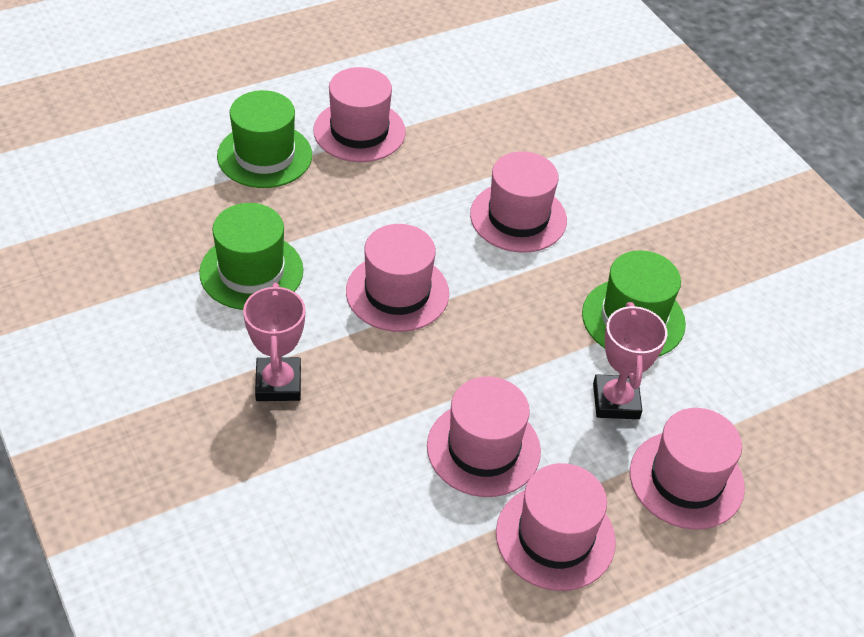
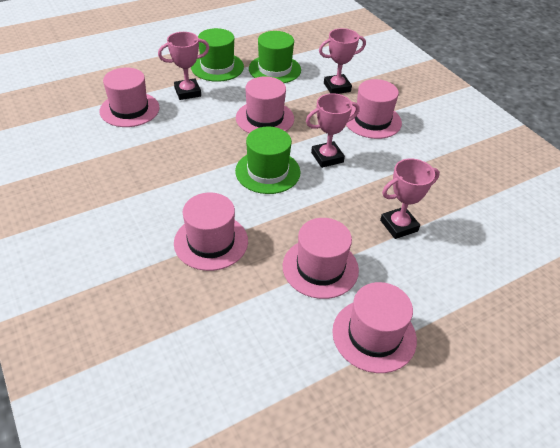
pink trophy: 2 -> 4

